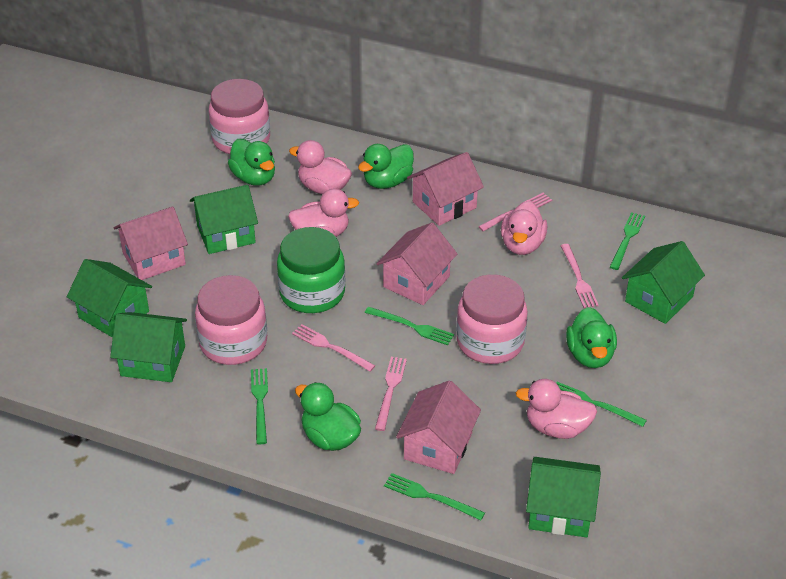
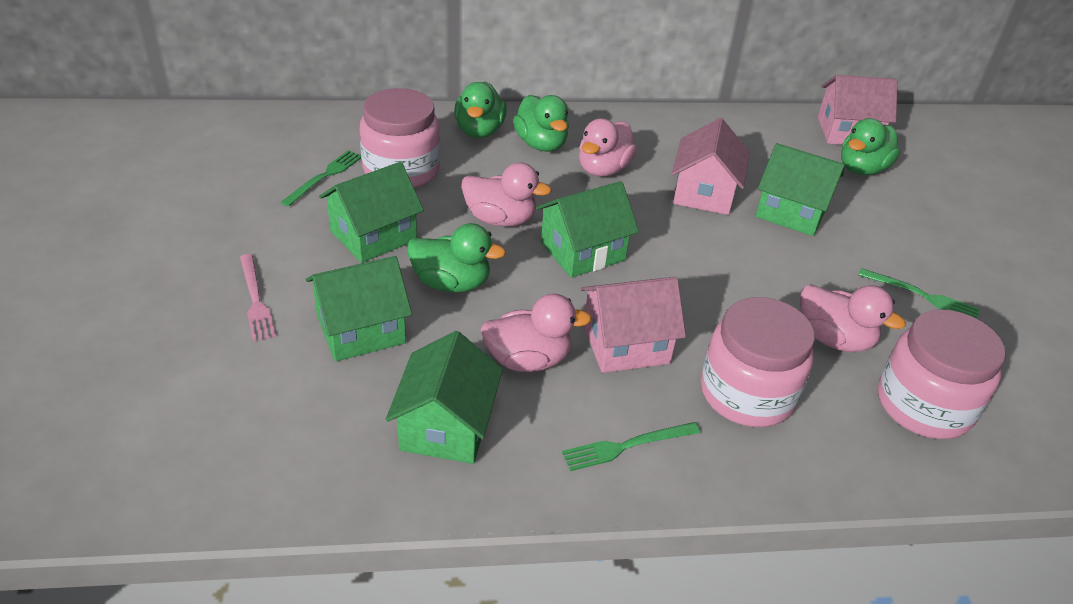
green fork: 5 -> 3
green jar: 1 -> 0
pink fork: 4 -> 1
pink house: 4 -> 3

